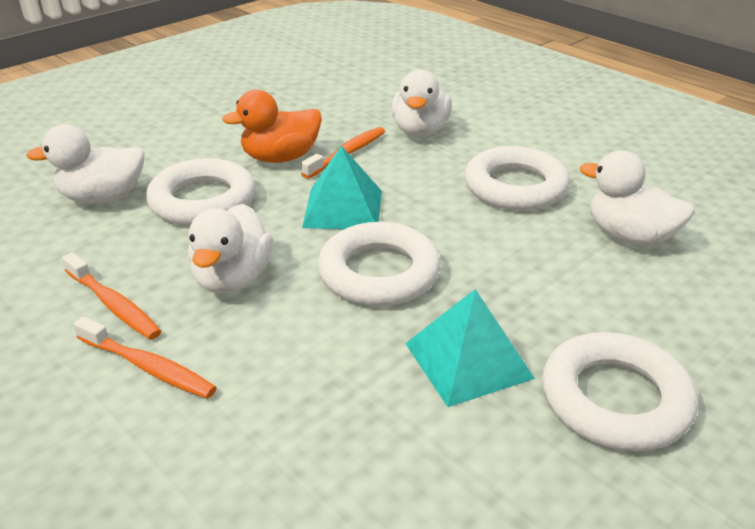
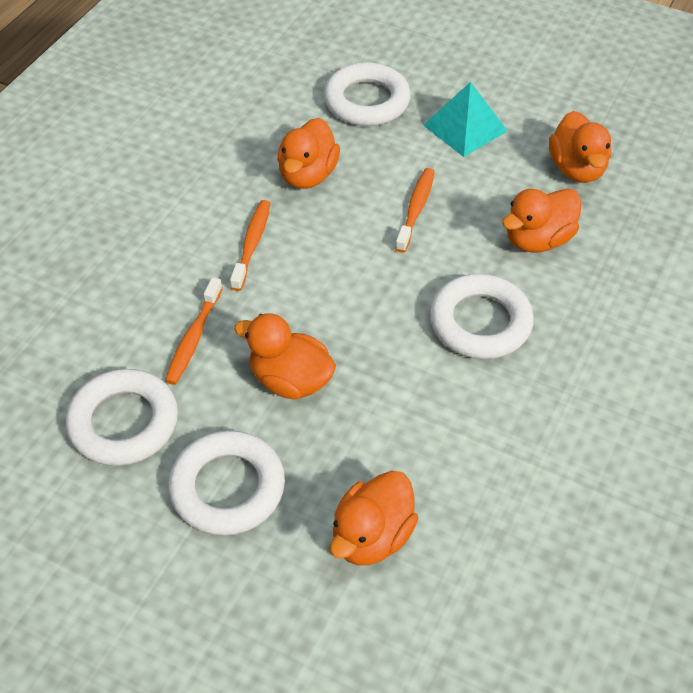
orange duck: 1 -> 5
turquoise pyramid: 2 -> 1
white duck: 4 -> 0

